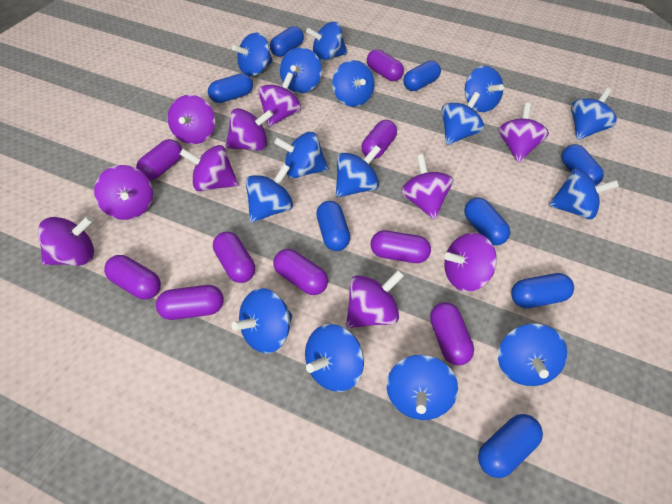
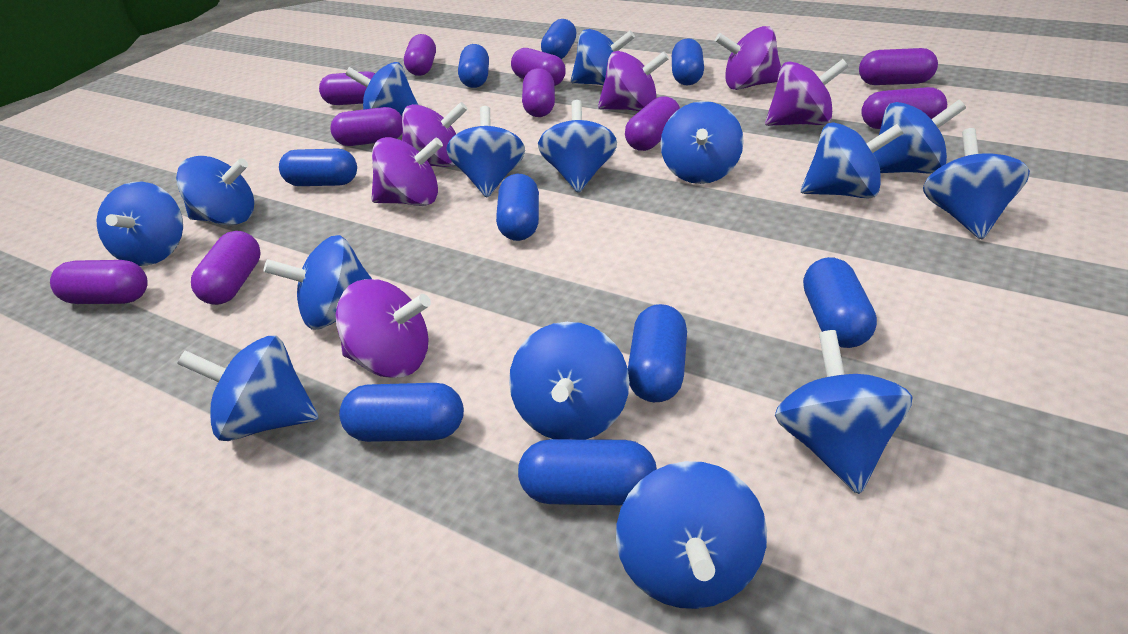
blue capsule: 8 -> 9
purple capsule: 9 -> 10
purple spinning top: 10 -> 6

